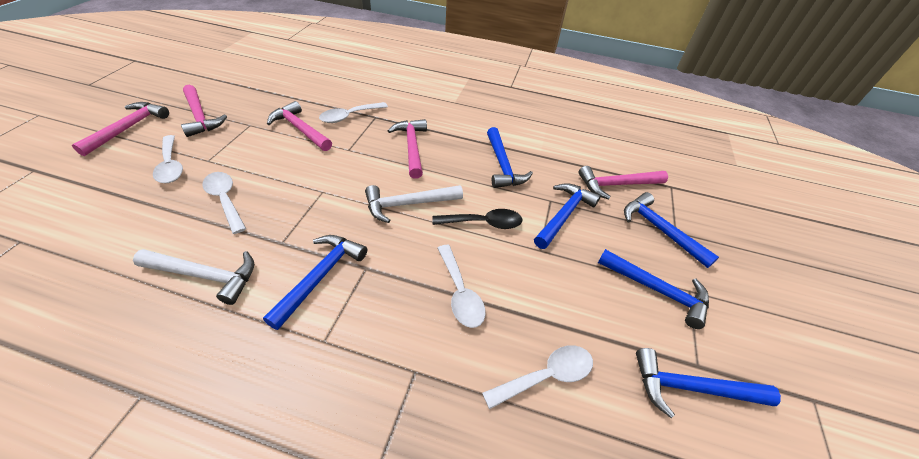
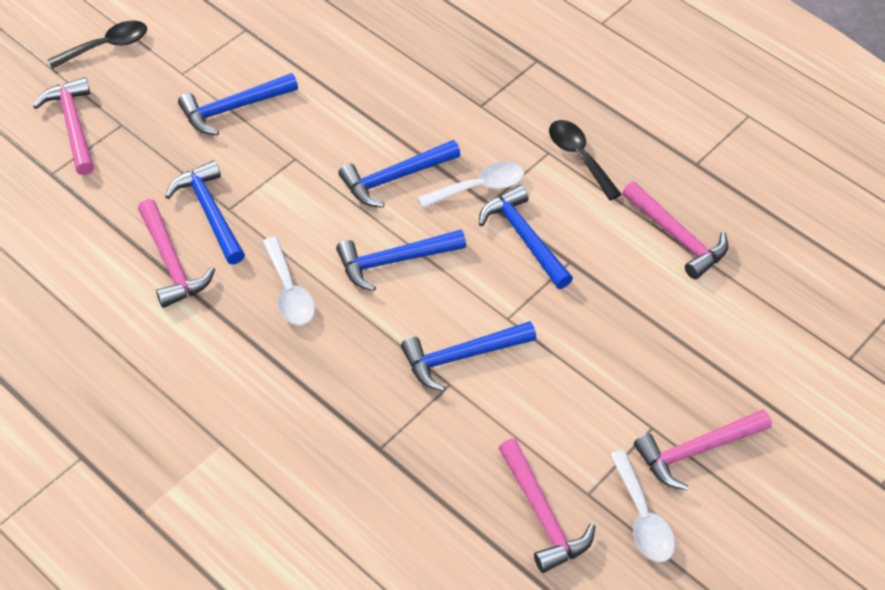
black spoon: 1 -> 2
white hammer: 2 -> 0
white spoon: 5 -> 3

